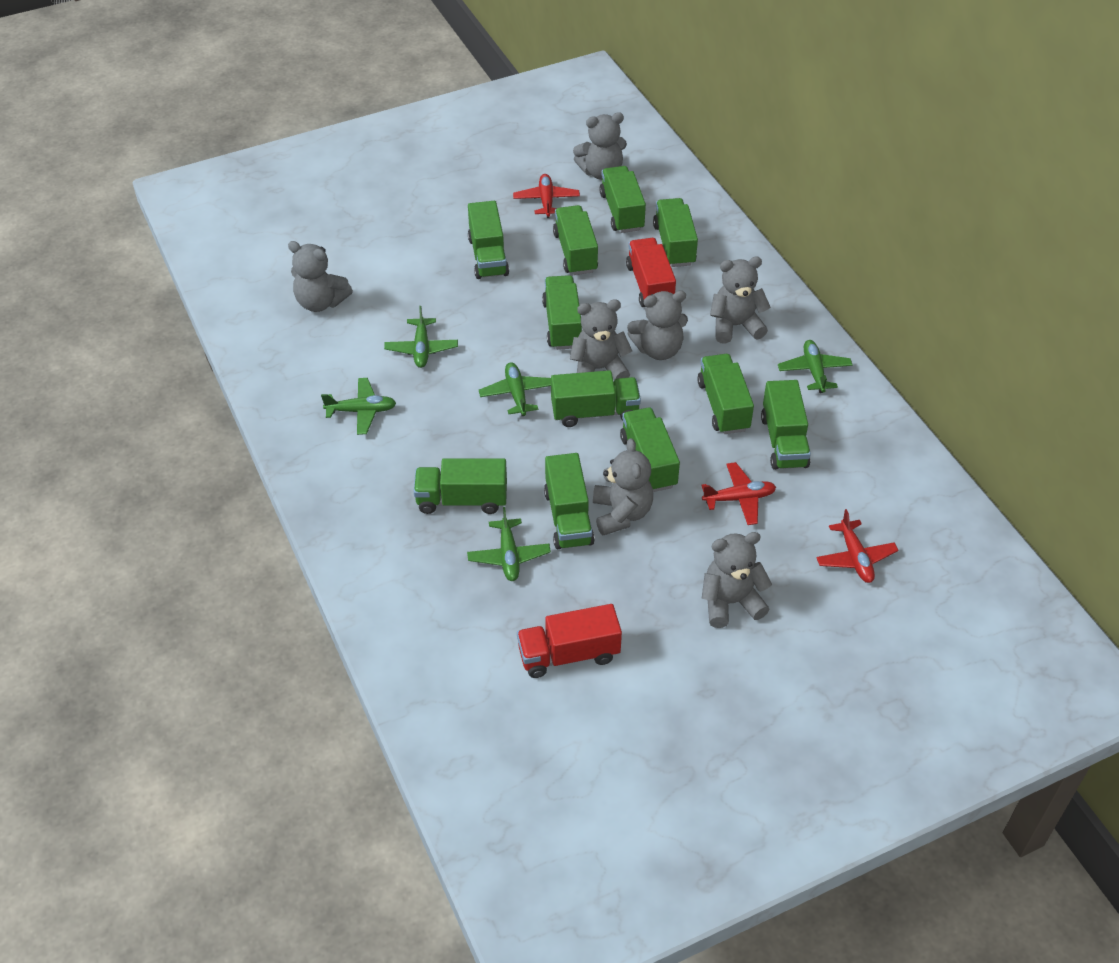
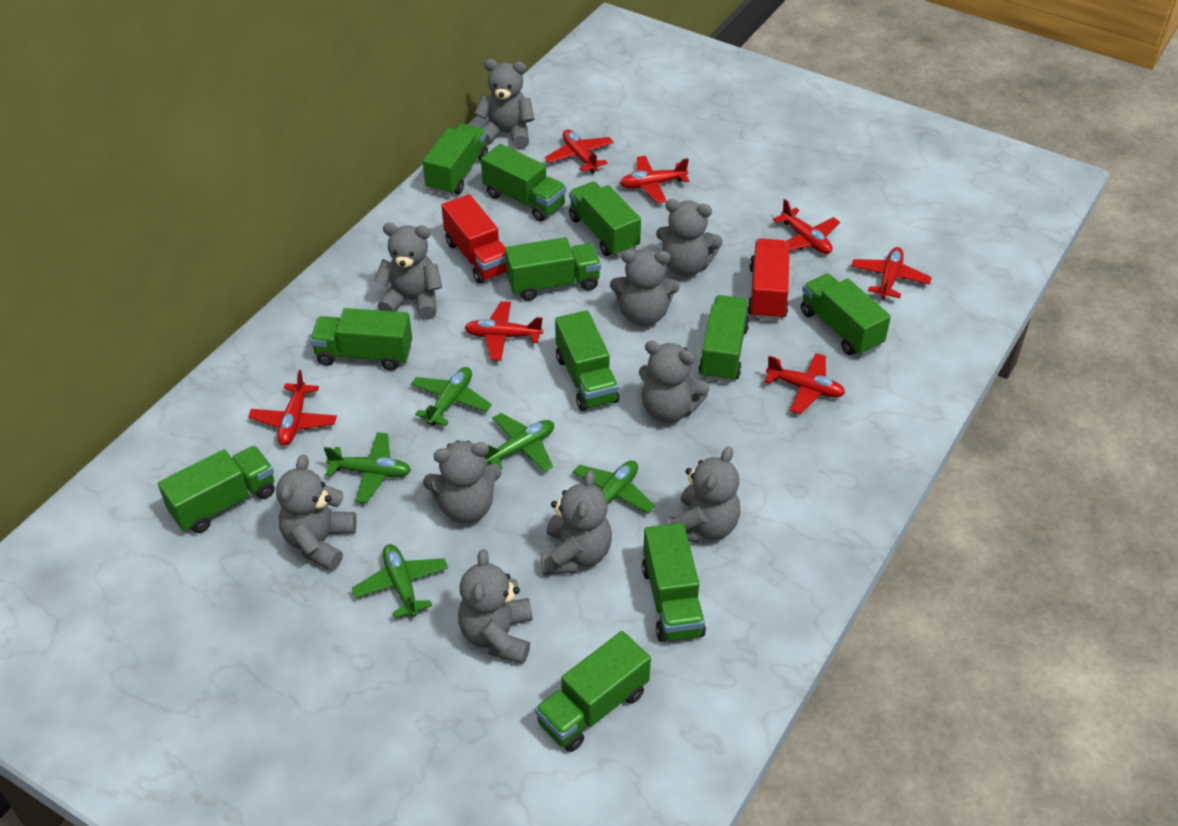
grey teddy bear: 7 -> 10
red plane: 3 -> 7

